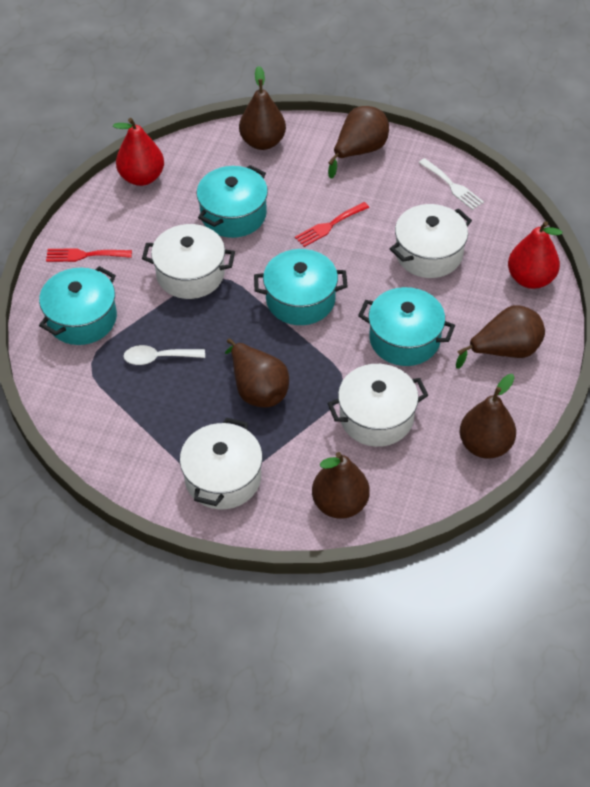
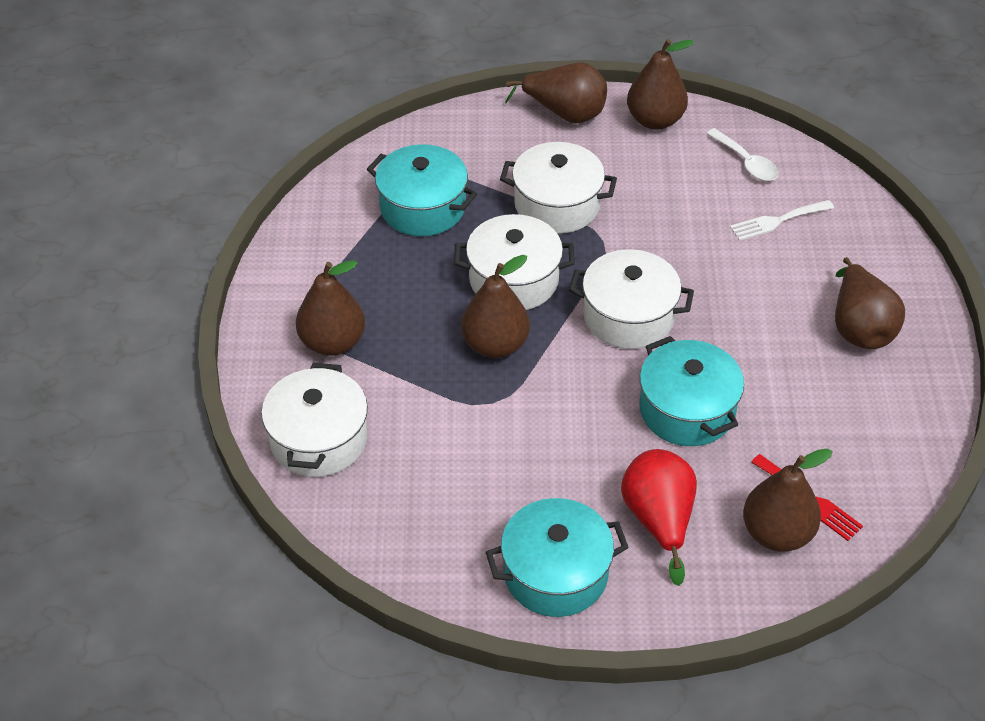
red fork: 2 -> 1
red pear: 2 -> 1
turquoise pot: 4 -> 3

